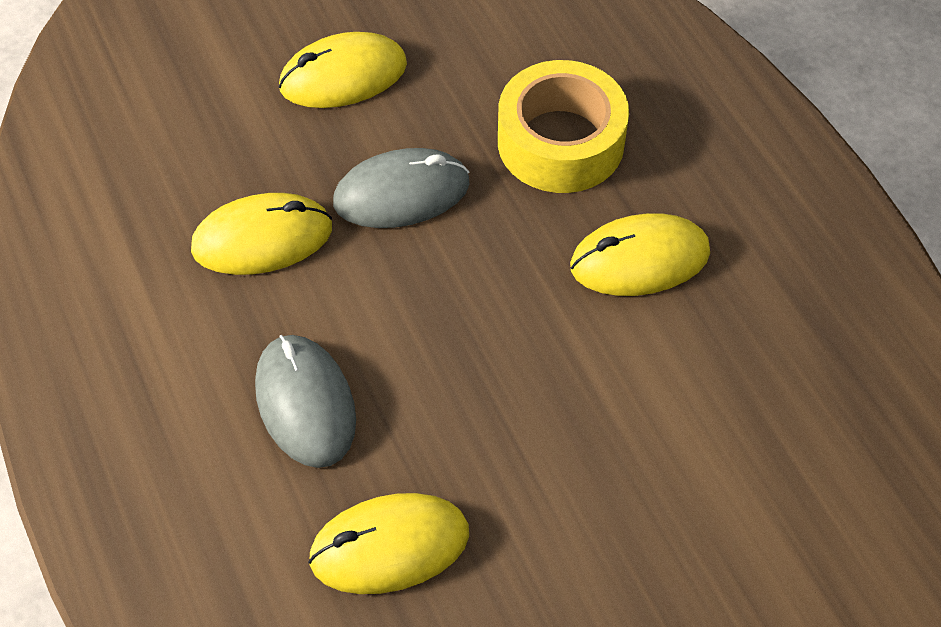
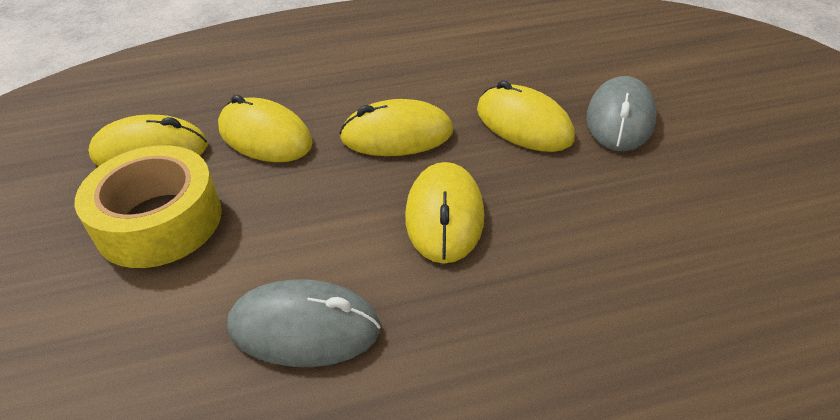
yellow mouse: 4 -> 5

